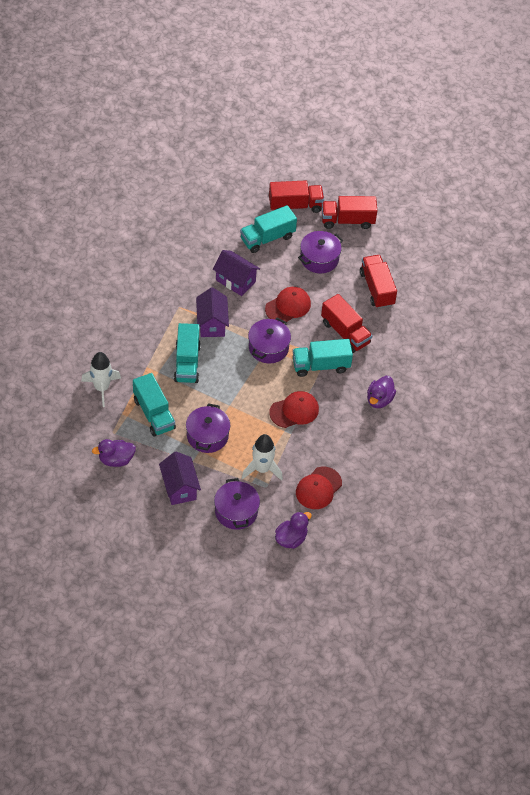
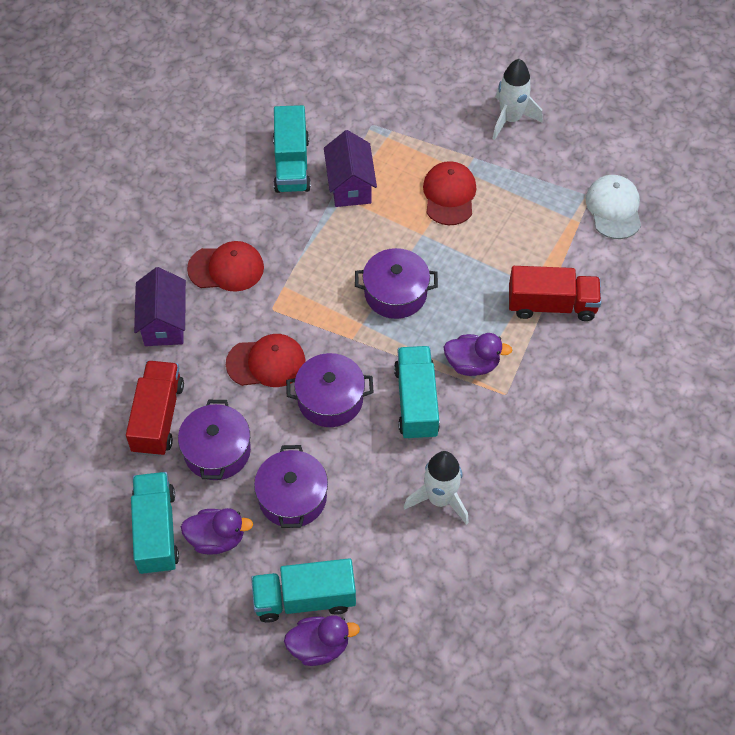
purple house: 3 -> 2
red truck: 4 -> 2
white cap: 0 -> 1

